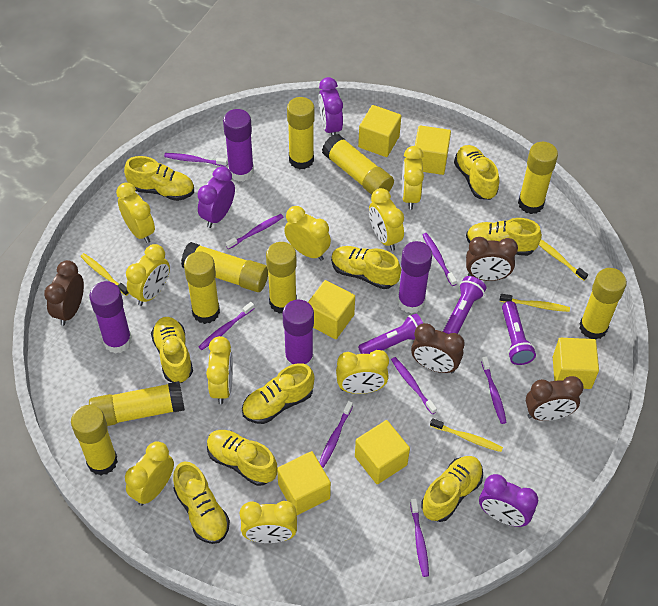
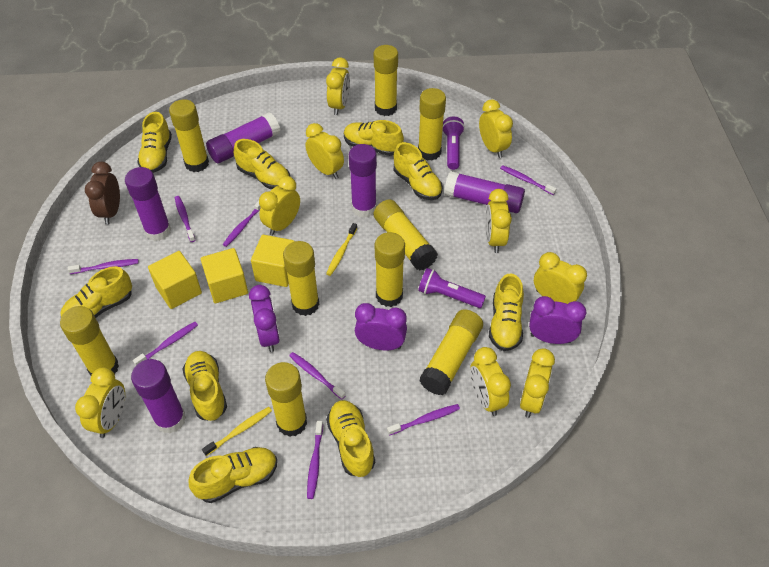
brown clock: 4 -> 1
purple flashlight: 3 -> 2
purple glue stick: 4 -> 5
yellow cube: 6 -> 3
yellow toothbrush: 4 -> 2

